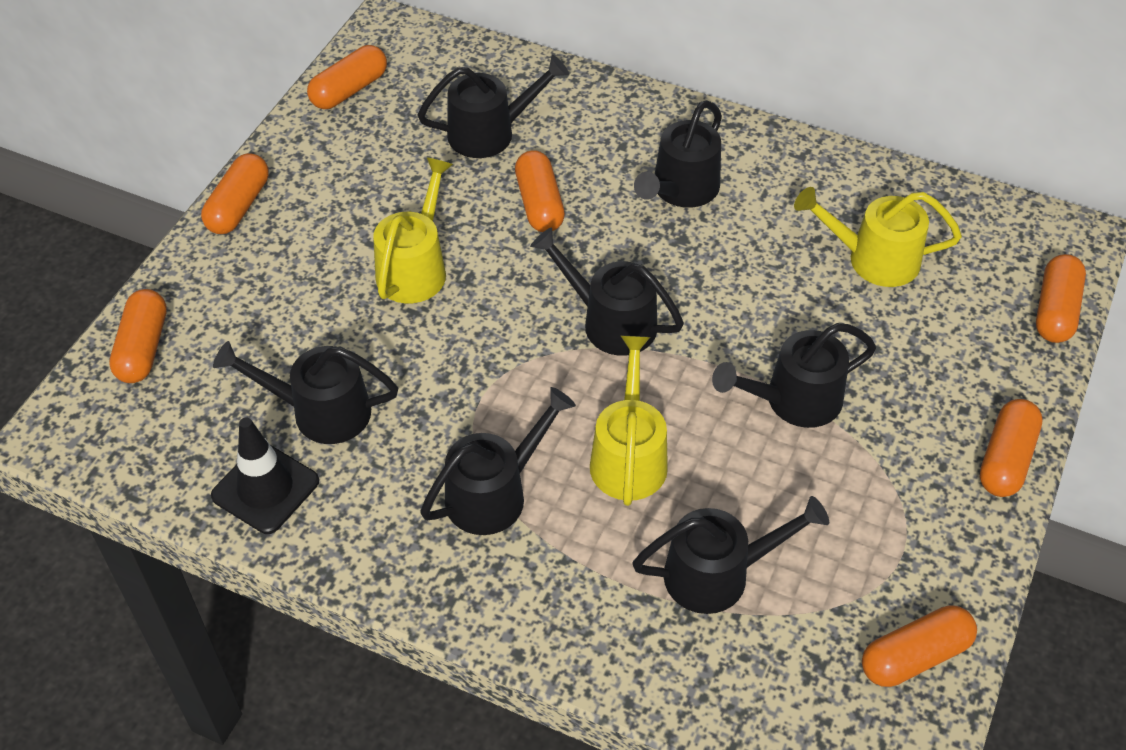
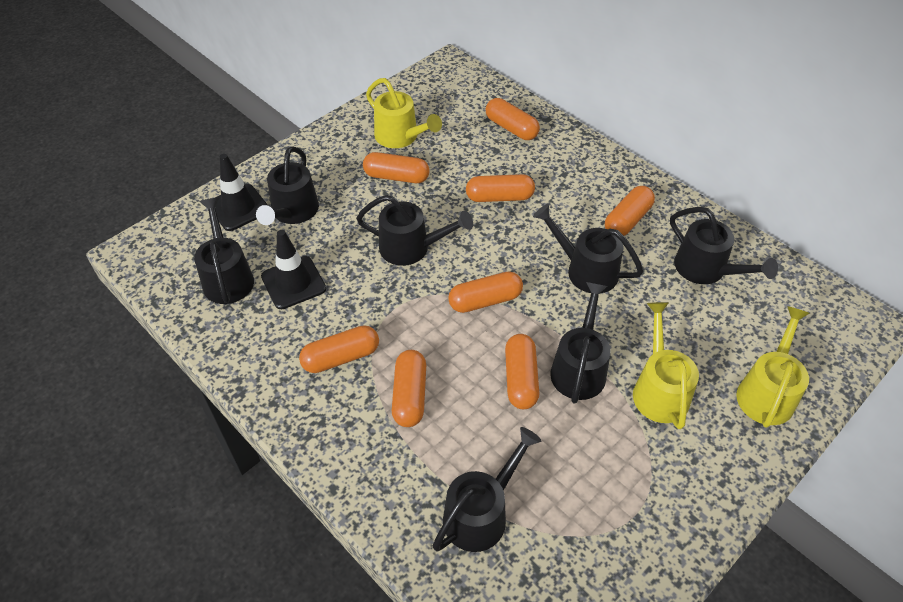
black traffic cone: 1 -> 2
orange capsule: 7 -> 8

